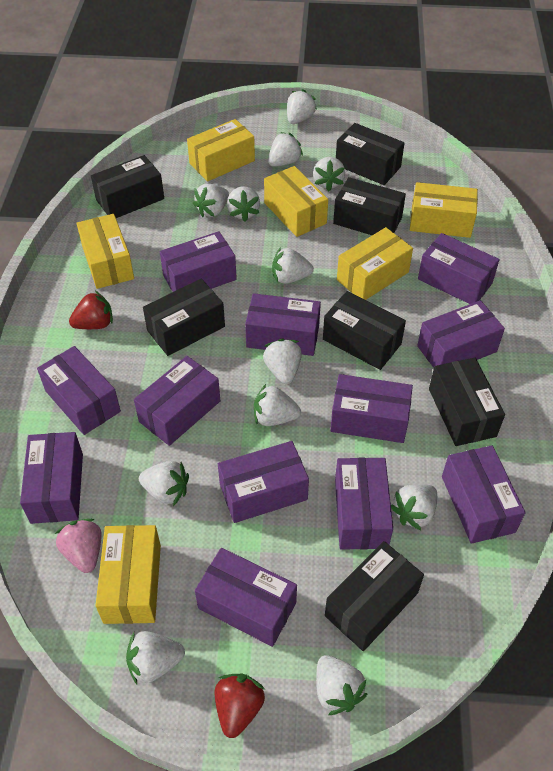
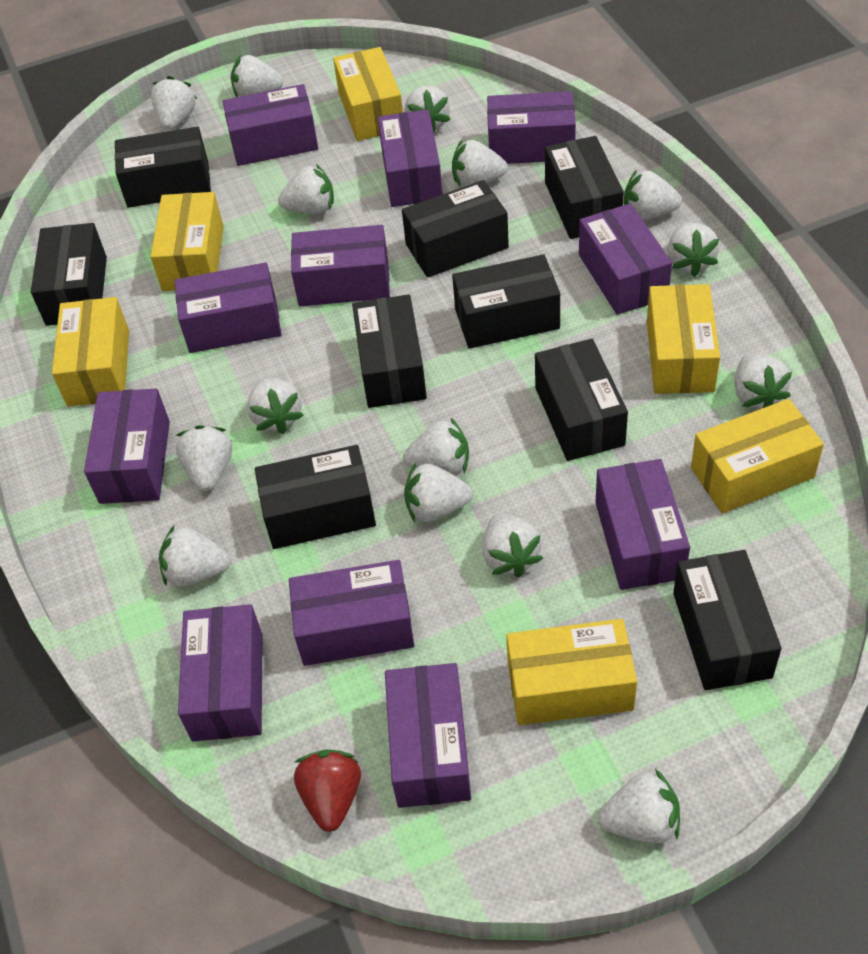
black box: 7 -> 9
pink strawberry: 1 -> 0
purple box: 12 -> 11
red strawberry: 2 -> 1
white strawberry: 12 -> 15

